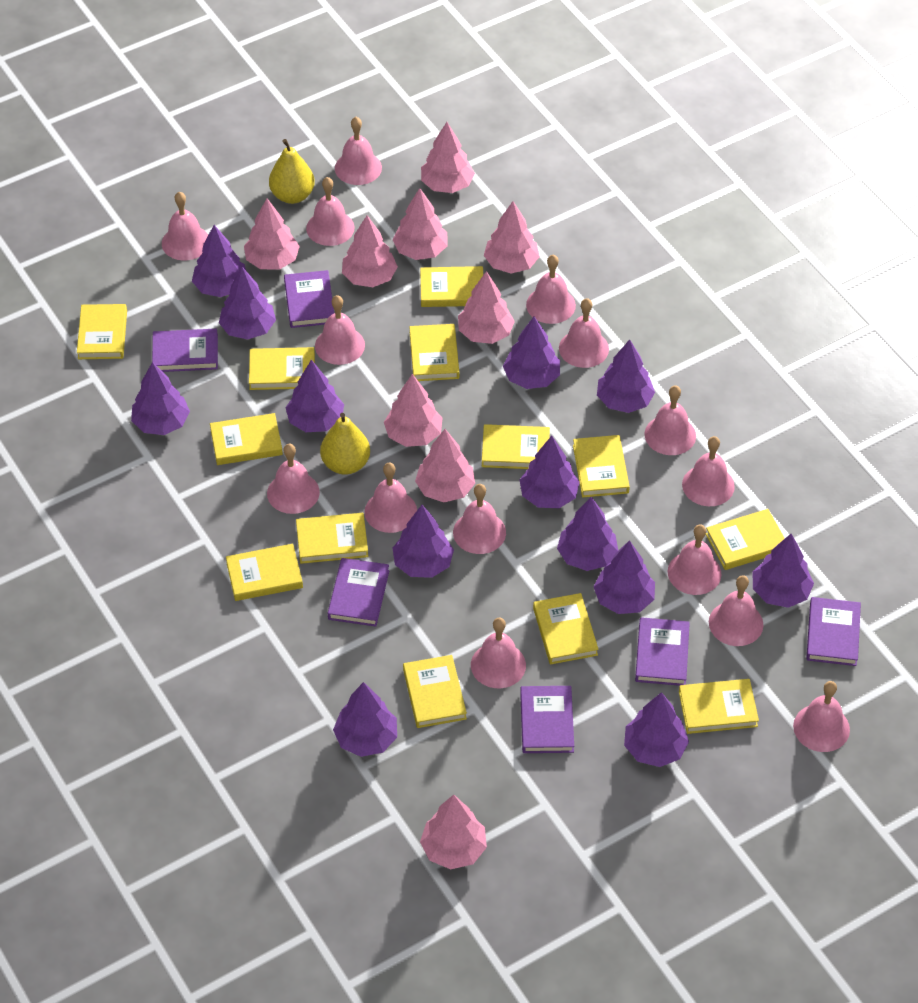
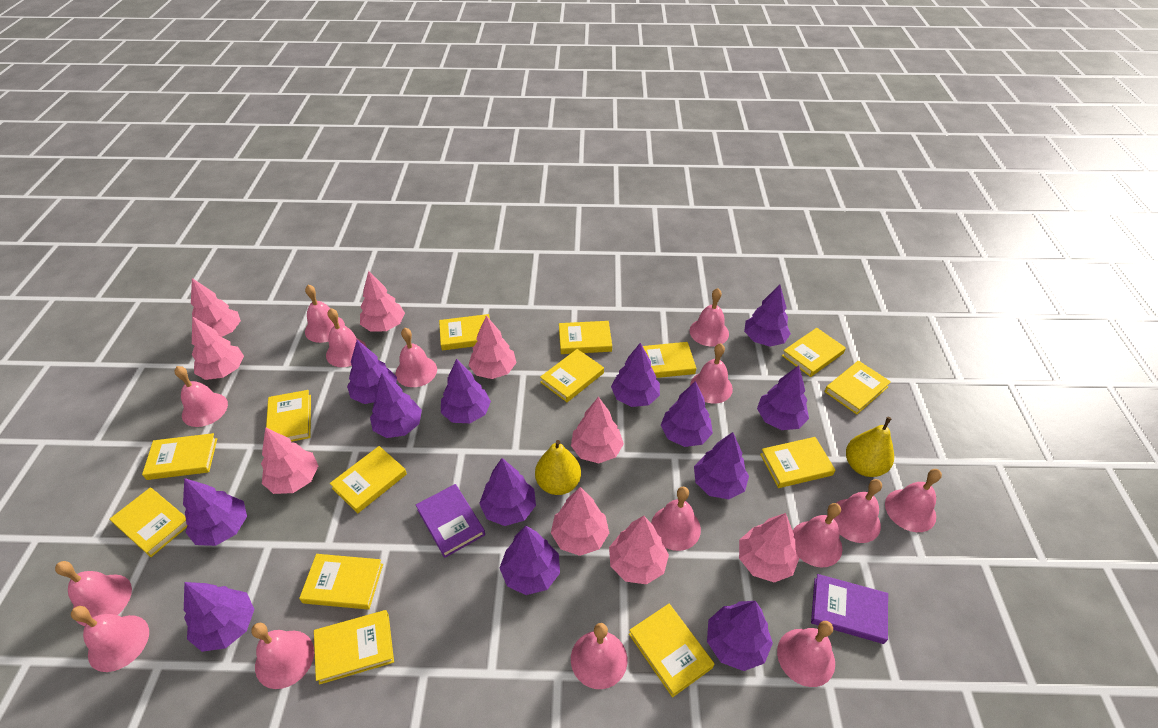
purple book: 6 -> 2
yellow book: 13 -> 14

